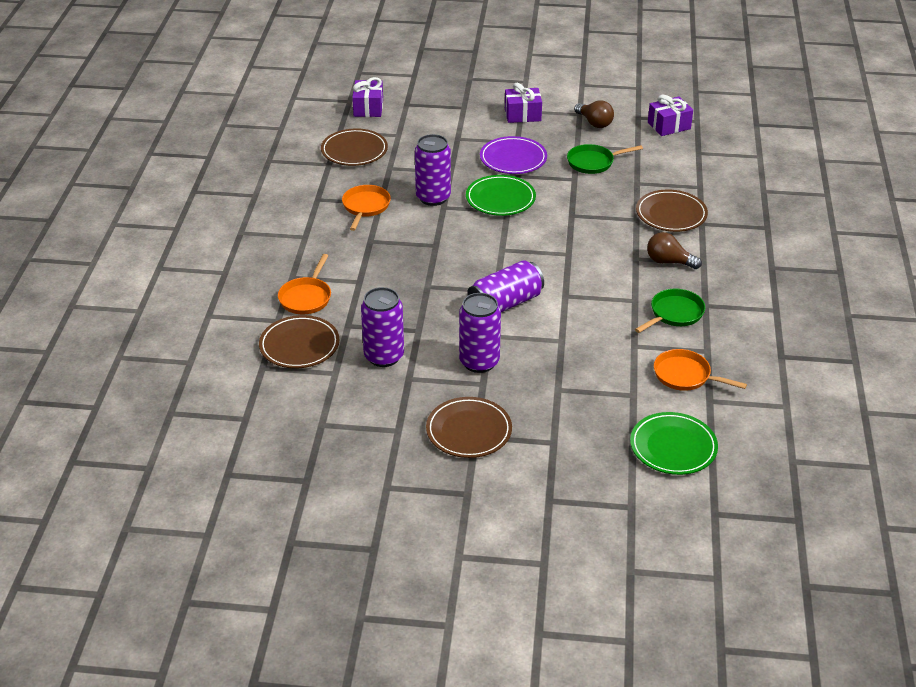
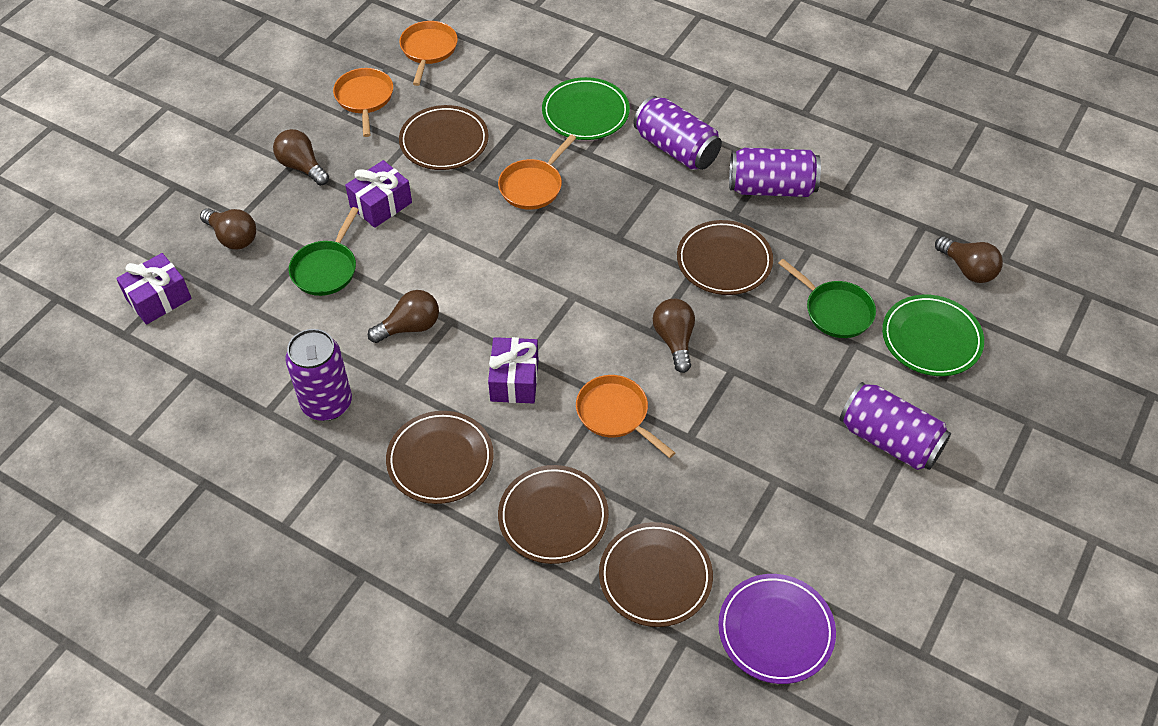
brown light bulb: 2 -> 5
brown plate: 4 -> 5
orange pan: 3 -> 4

